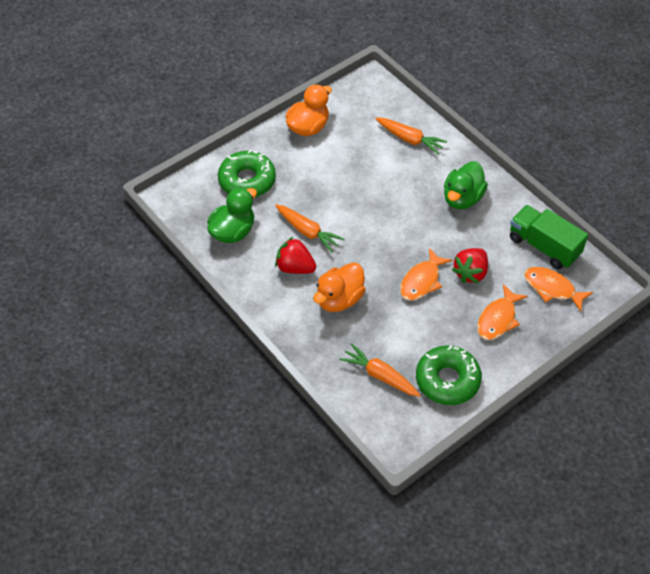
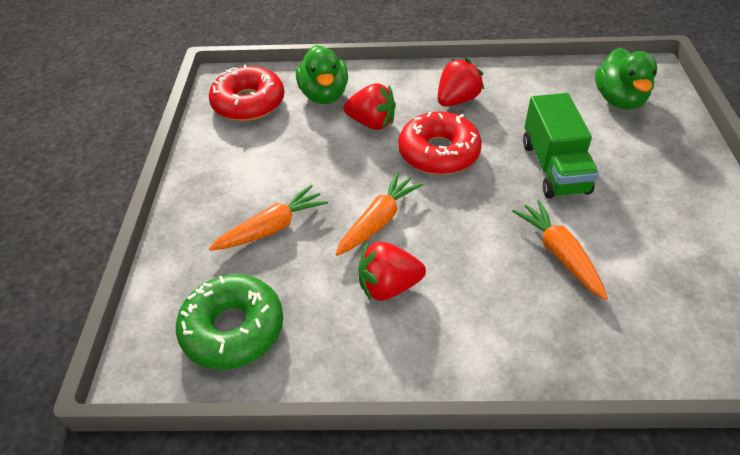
green donut: 2 -> 1
orange duck: 2 -> 0
orange fish: 3 -> 0
red donut: 0 -> 2
red strawberry: 2 -> 3

